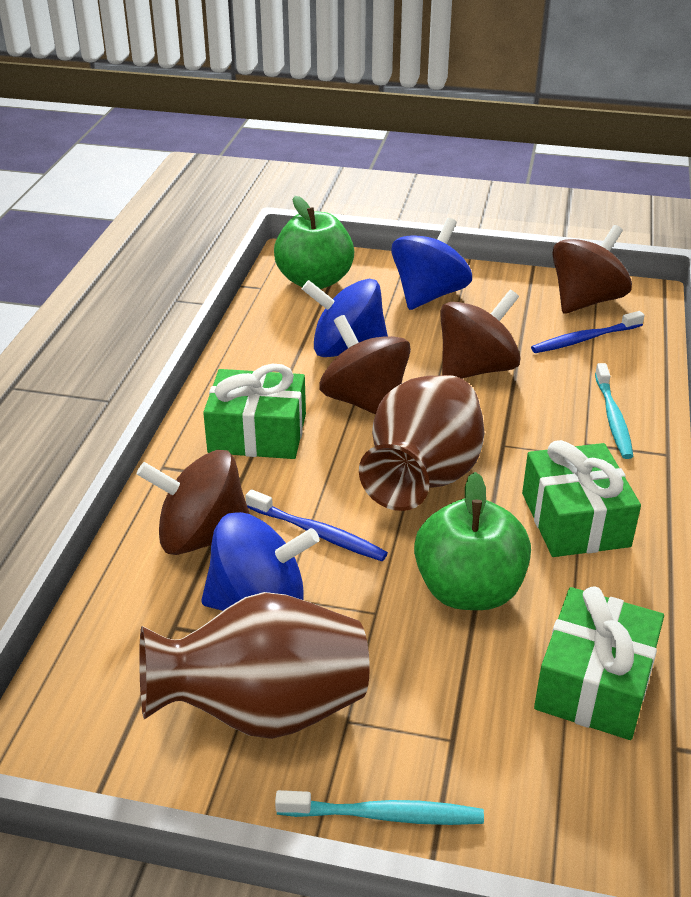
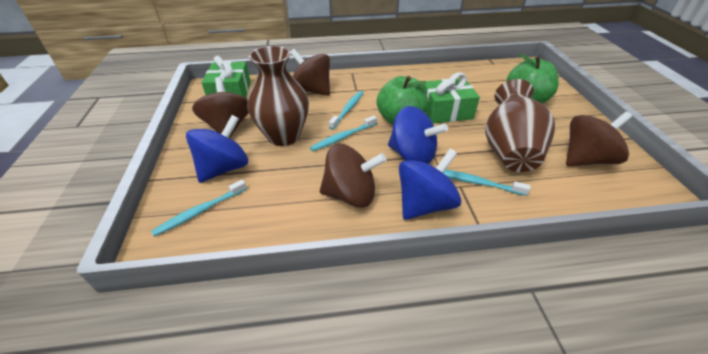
blue toothbrush: 2 -> 0
green gift: 3 -> 2
turquoise toothbrush: 2 -> 4

